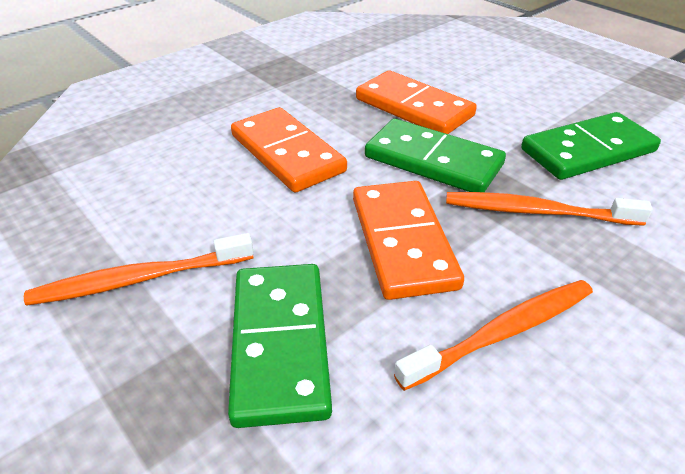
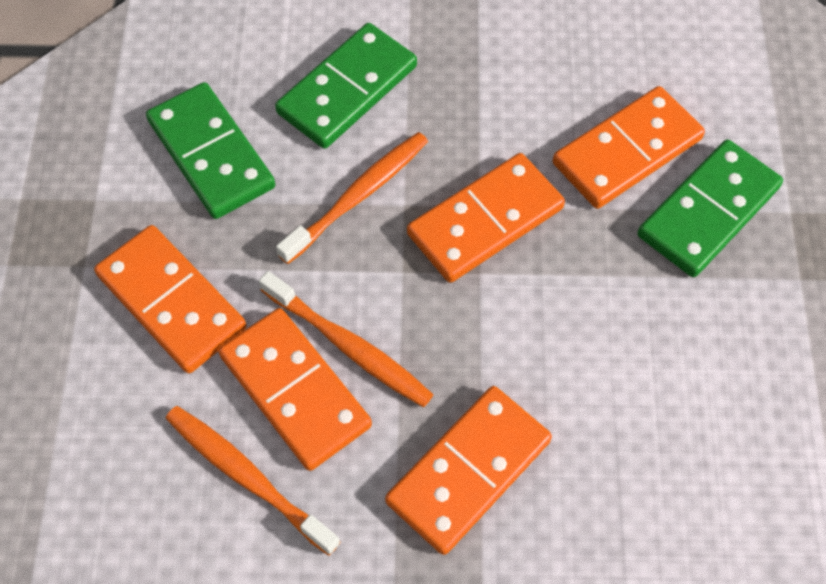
orange domino: 3 -> 5

